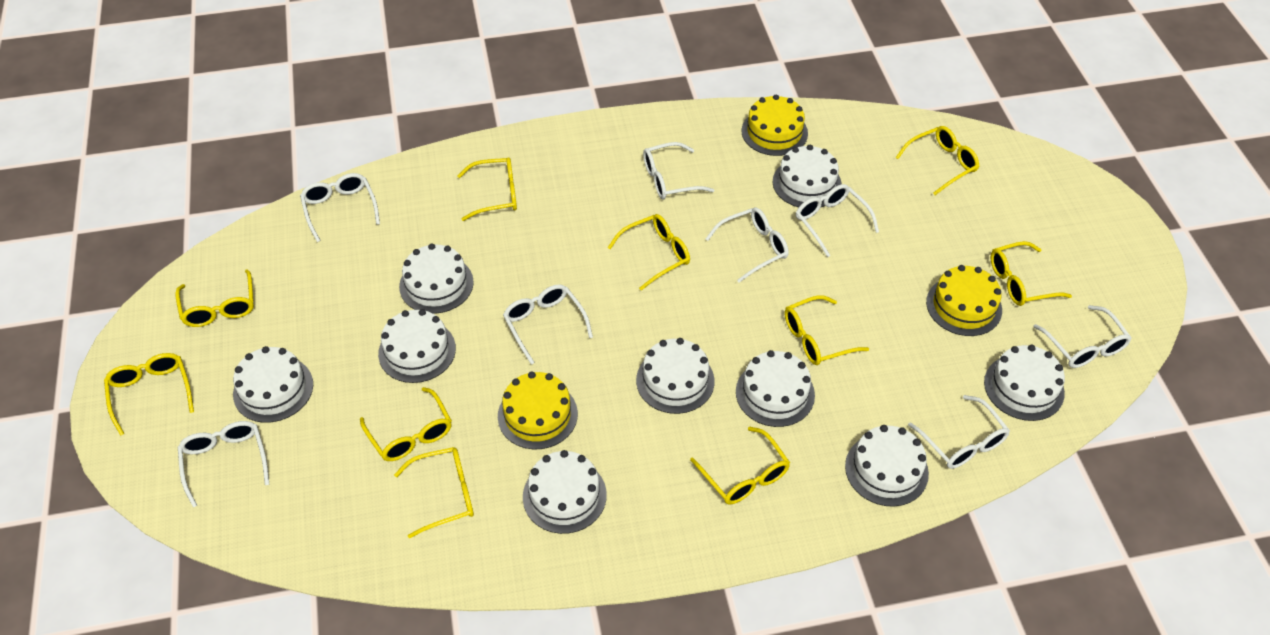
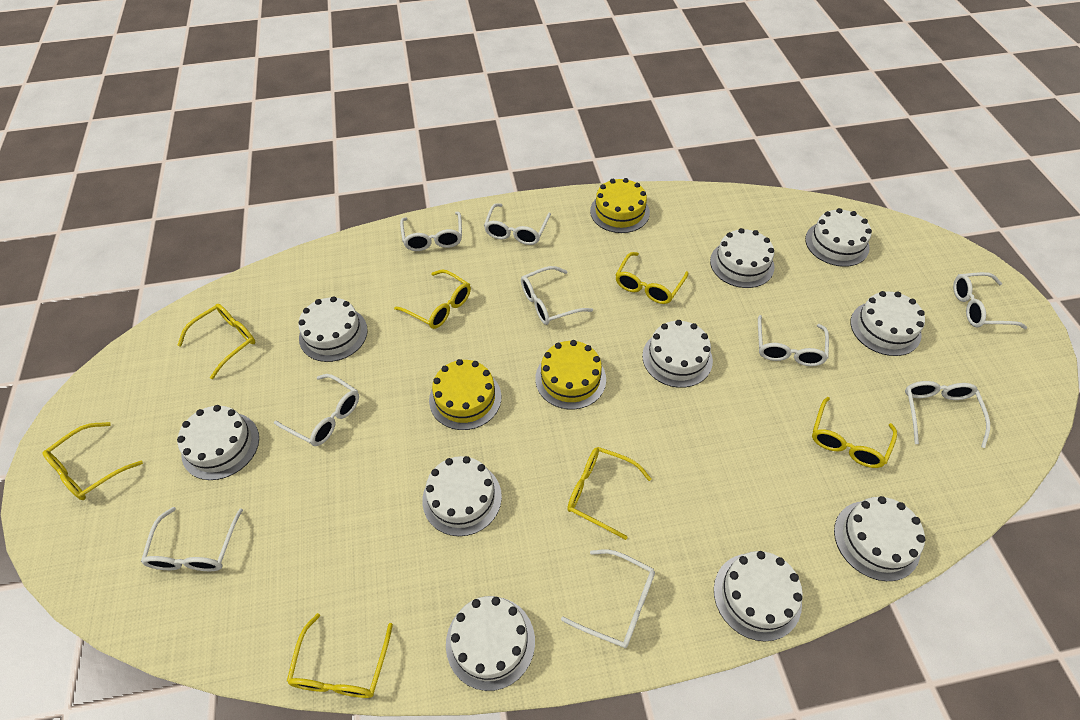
white cake: 9 -> 10
white glasses: 8 -> 9
yellow glasses: 10 -> 7

